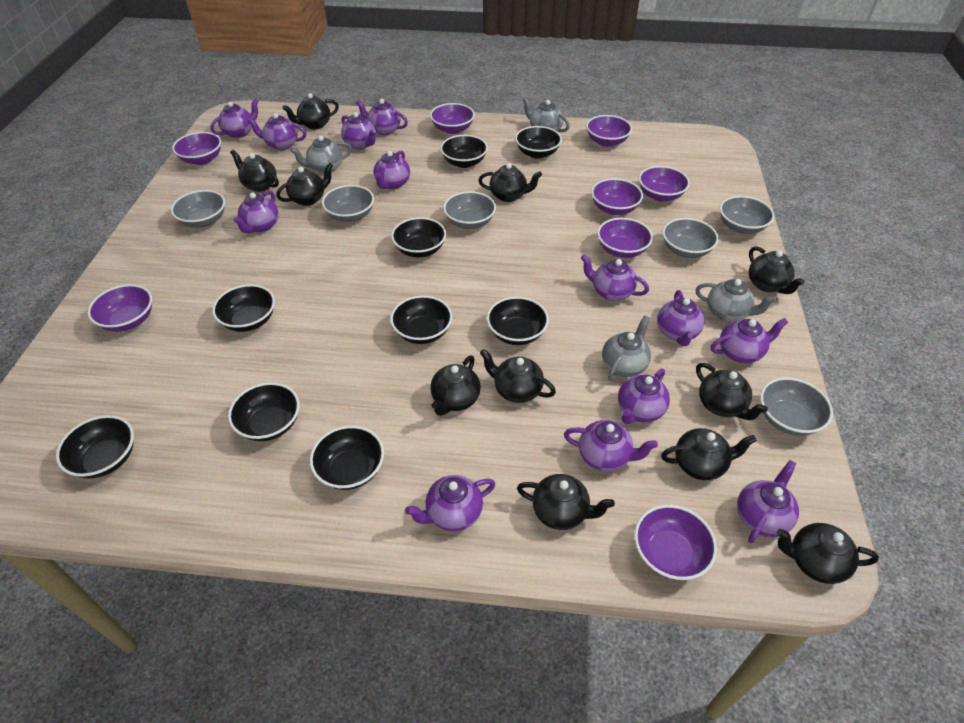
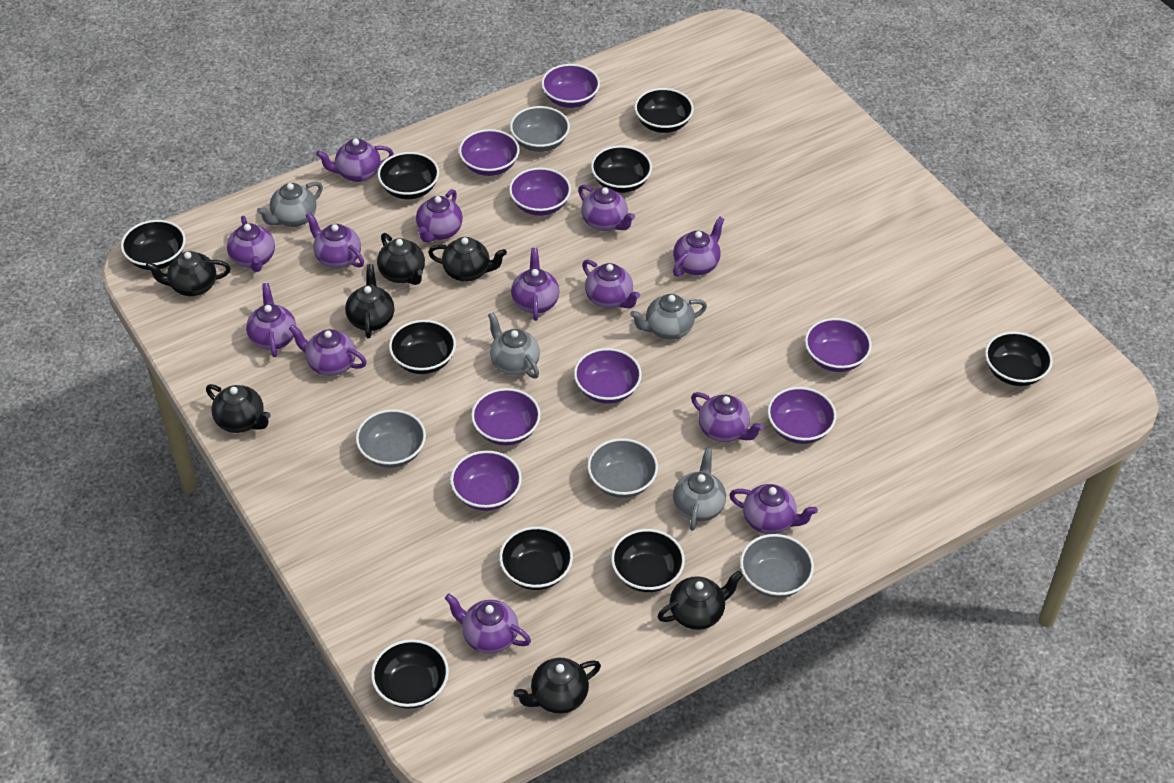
black teapot: 11 -> 7
grey bowl: 6 -> 4

